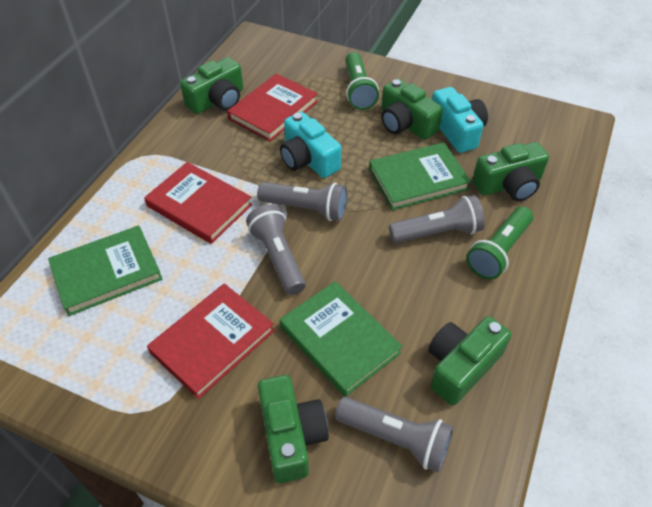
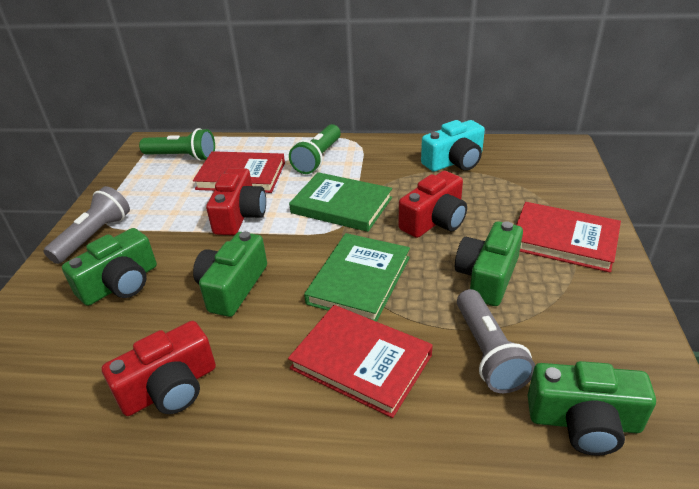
green book: 3 -> 2
green camera: 5 -> 4
grey flashlight: 4 -> 2
red camera: 0 -> 3
turquoise camera: 2 -> 1

